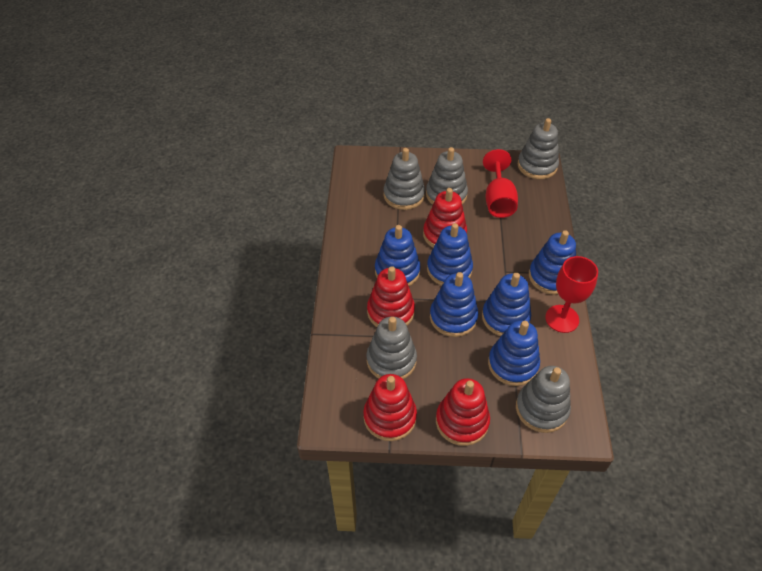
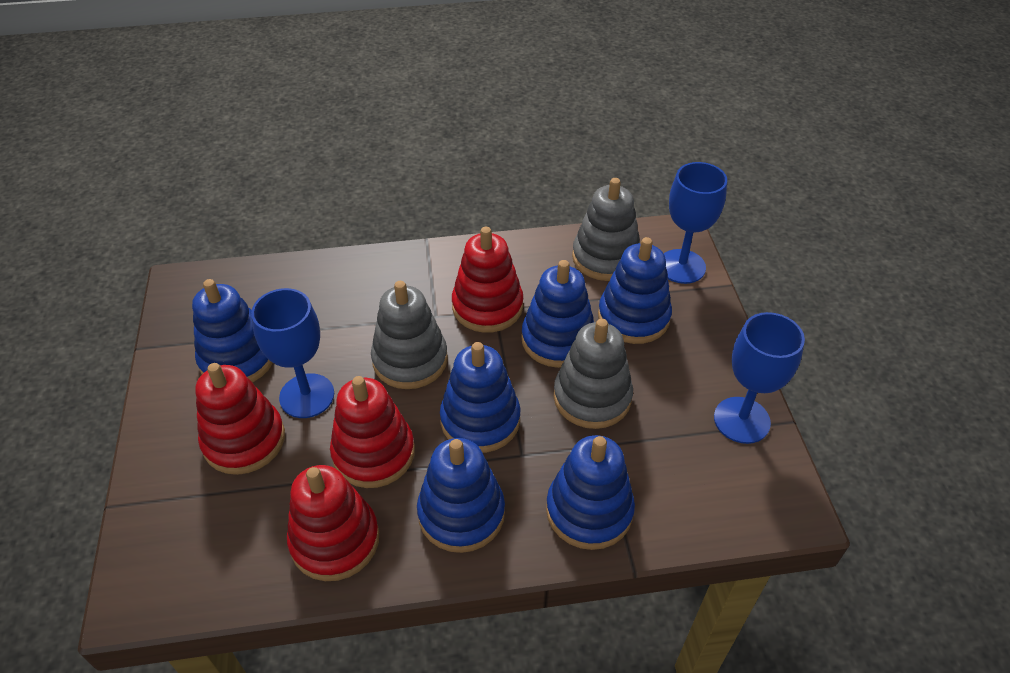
blue goblet: 0 -> 3
grey stacking toy: 5 -> 3
red goblet: 2 -> 0

